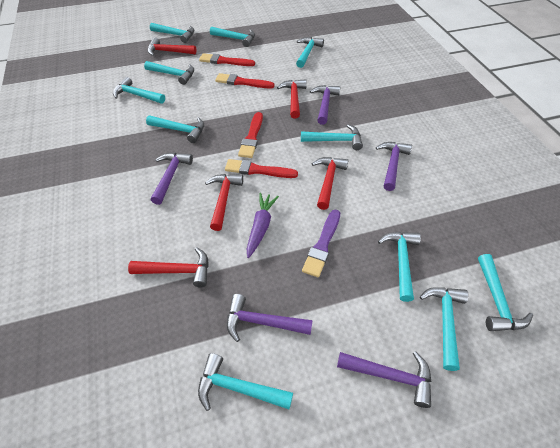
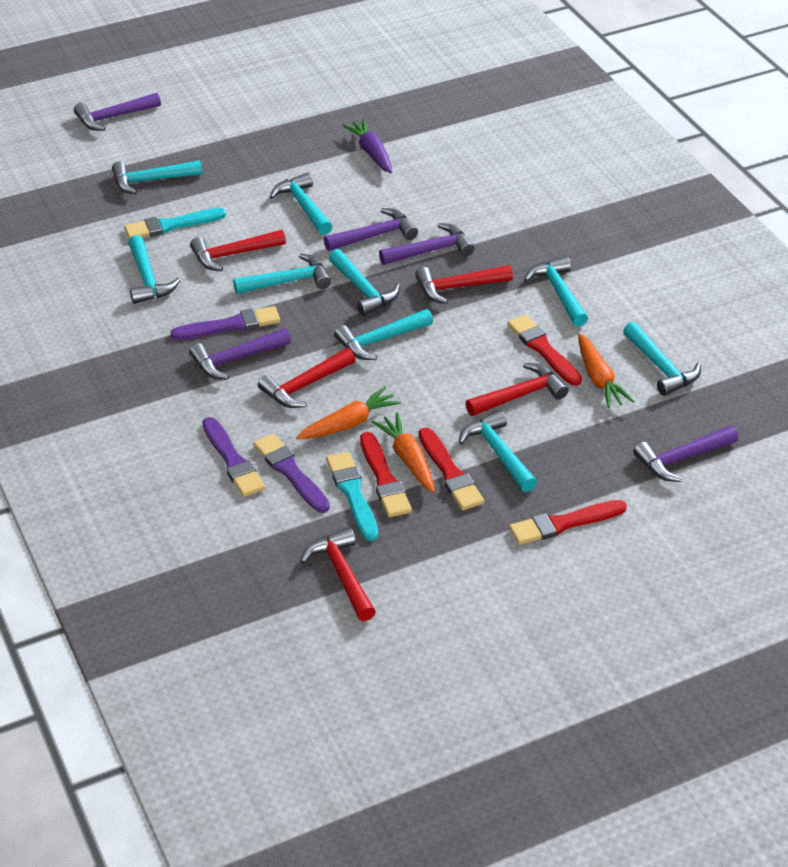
orange carrot: 0 -> 3
purple brush: 1 -> 3
turquoise brush: 0 -> 2
turquoise hammer: 11 -> 9

